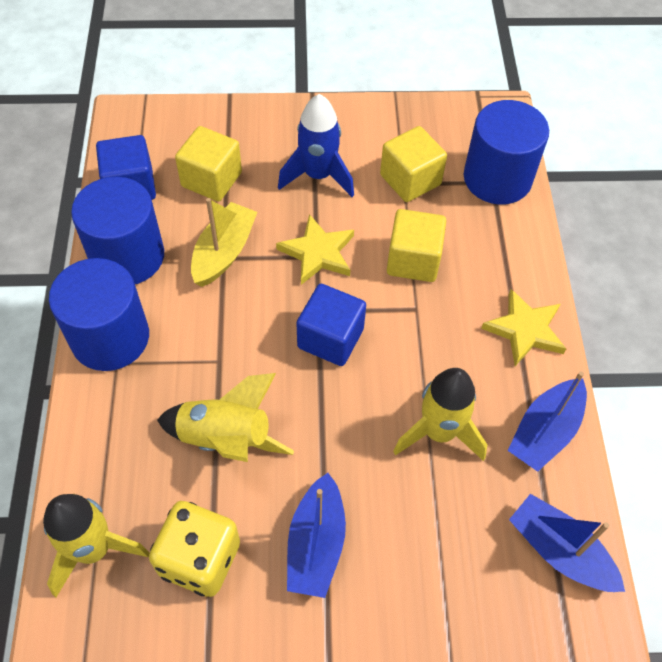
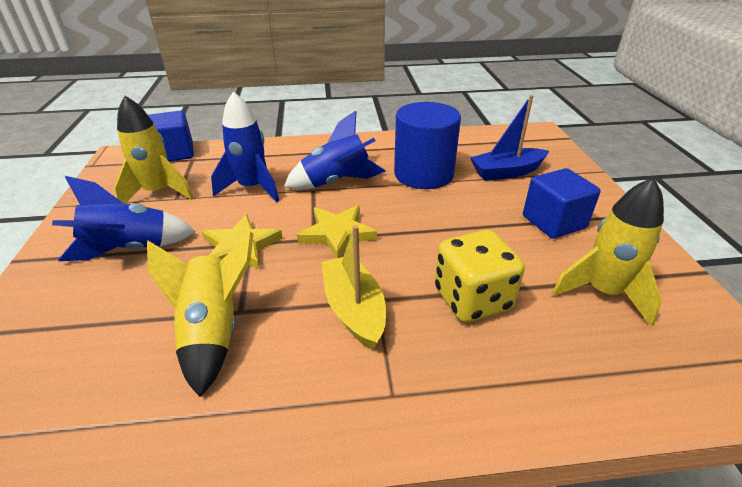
blue boat: 3 -> 1
blue cylinder: 3 -> 1
blue rocket: 1 -> 3
yellow cube: 3 -> 0

